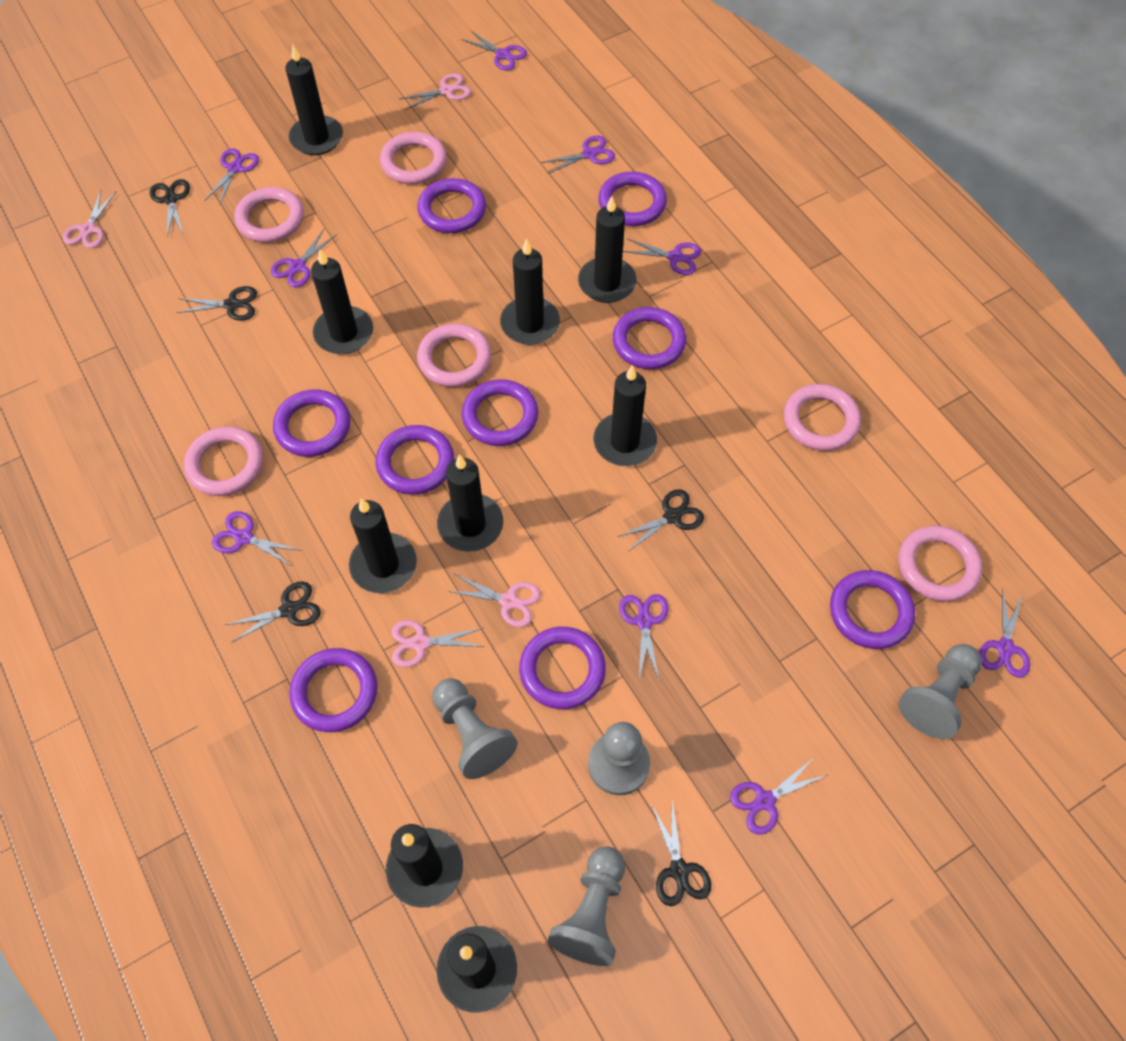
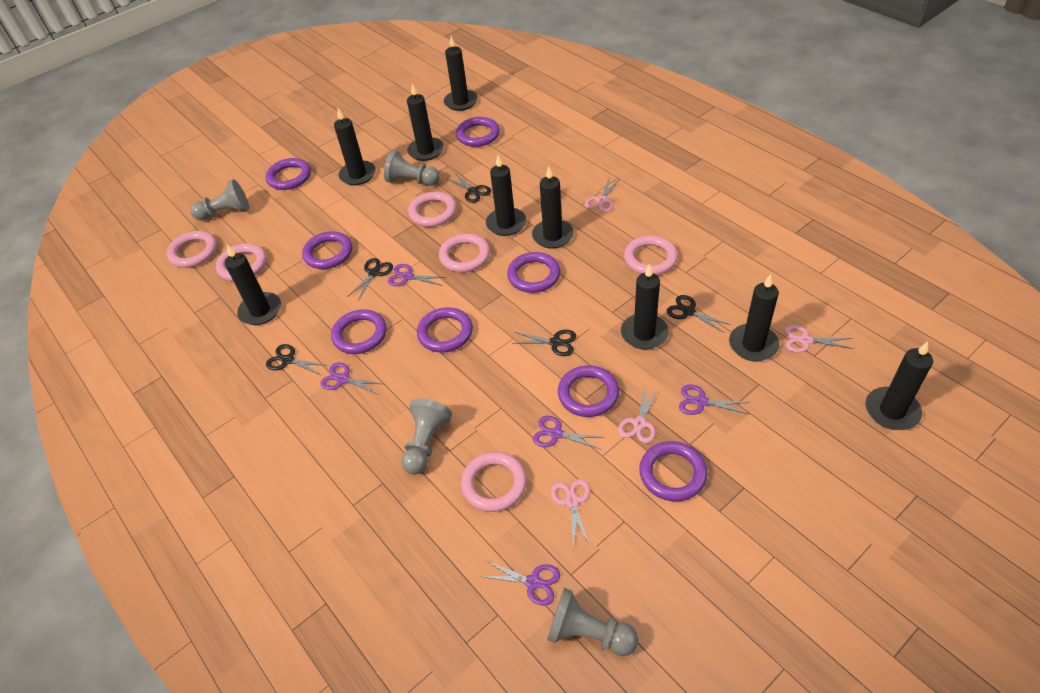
purple ring: 9 -> 8
purple scissors: 9 -> 5

